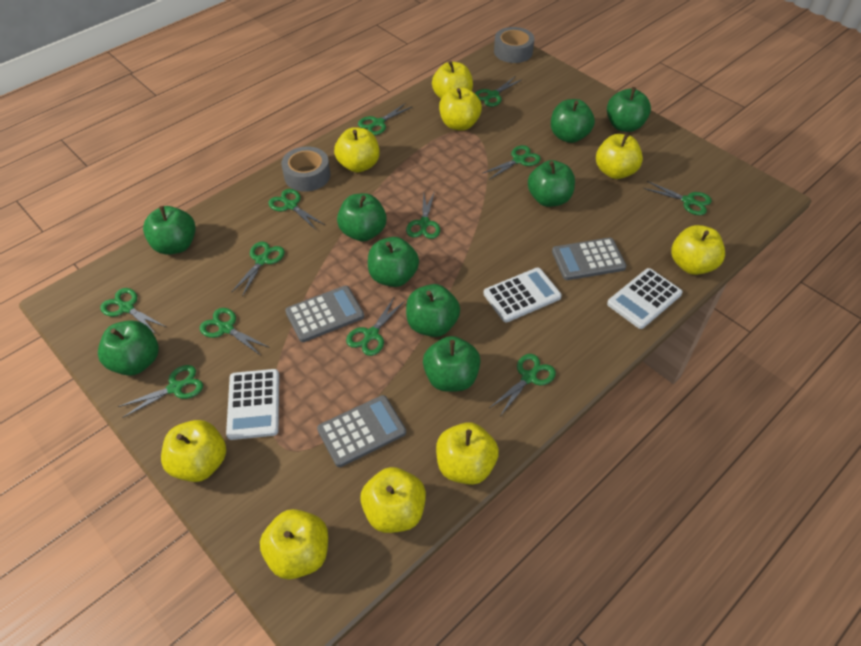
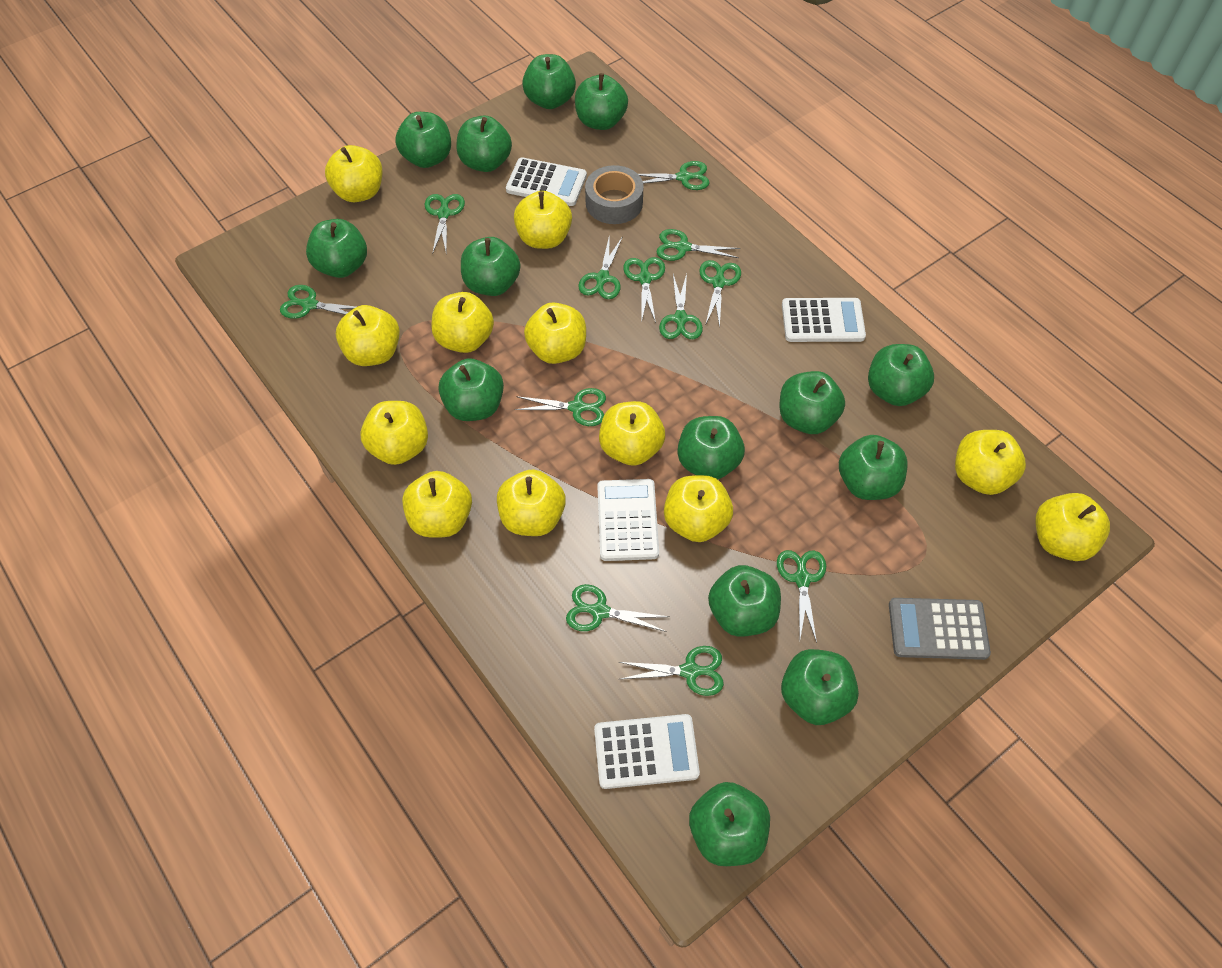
green apple: 9 -> 14
grey calculator: 3 -> 1
grey tape: 2 -> 1
white calculator: 3 -> 4
yellow apple: 9 -> 12

